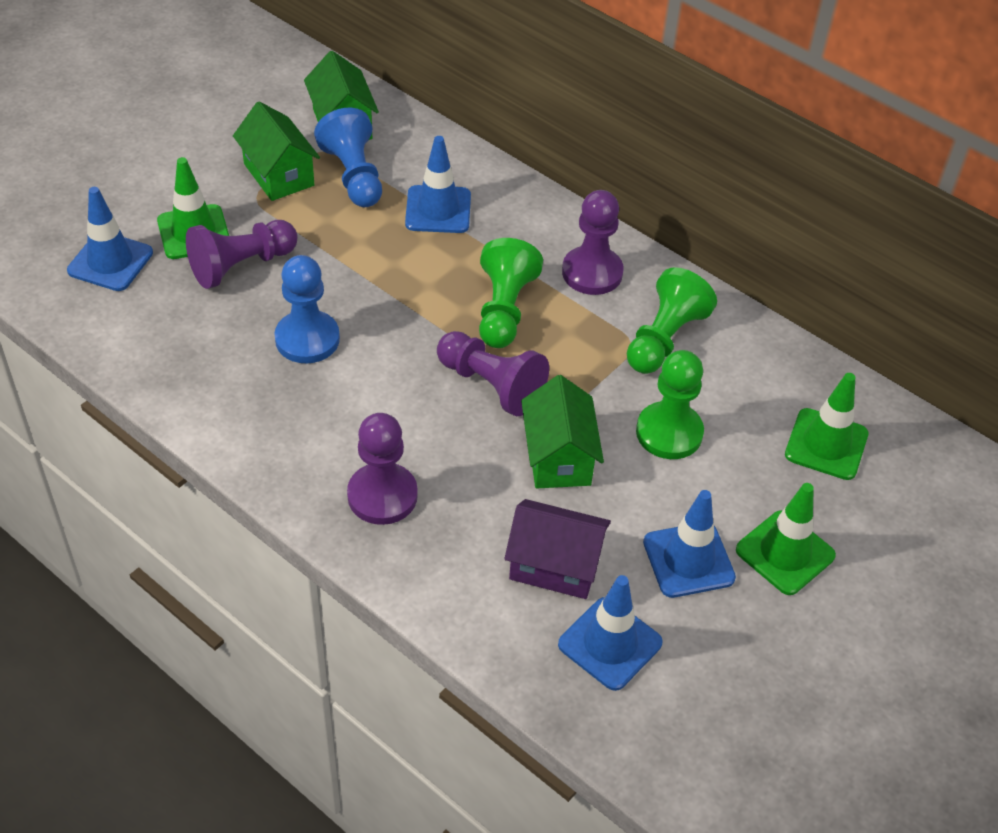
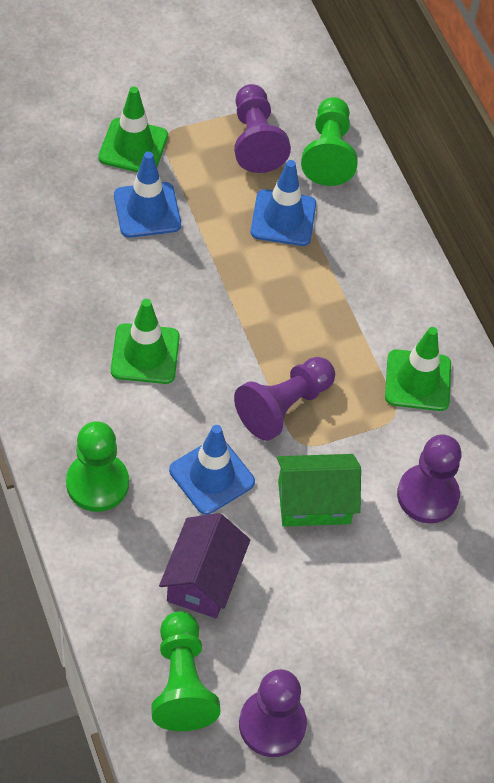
blue pawn: 2 -> 0
blue traffic cone: 4 -> 3
green house: 3 -> 1

